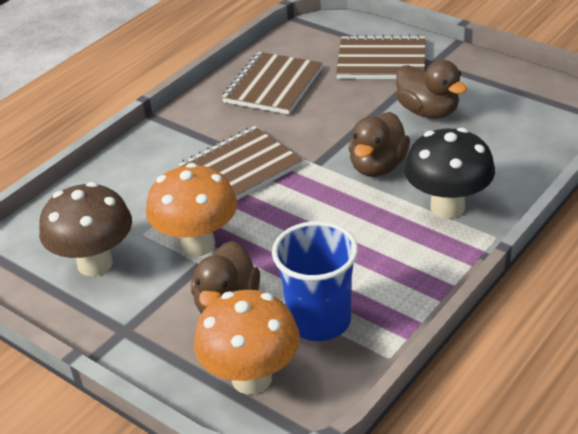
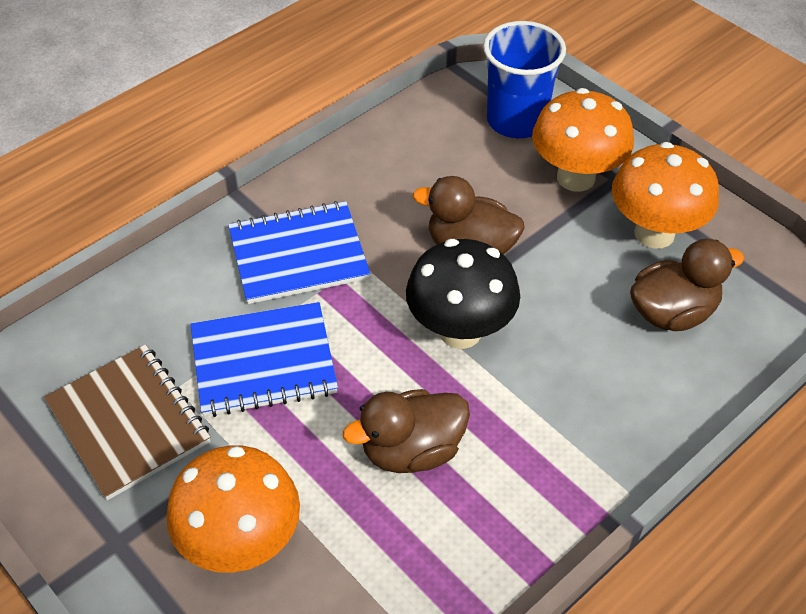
blue notebook: 0 -> 2
brown mushroom: 1 -> 0
brown notebook: 3 -> 1
orange mushroom: 2 -> 3

